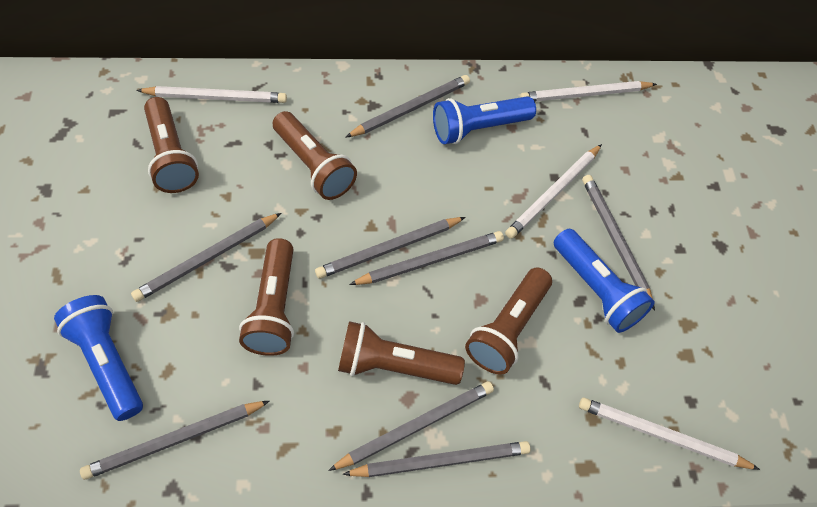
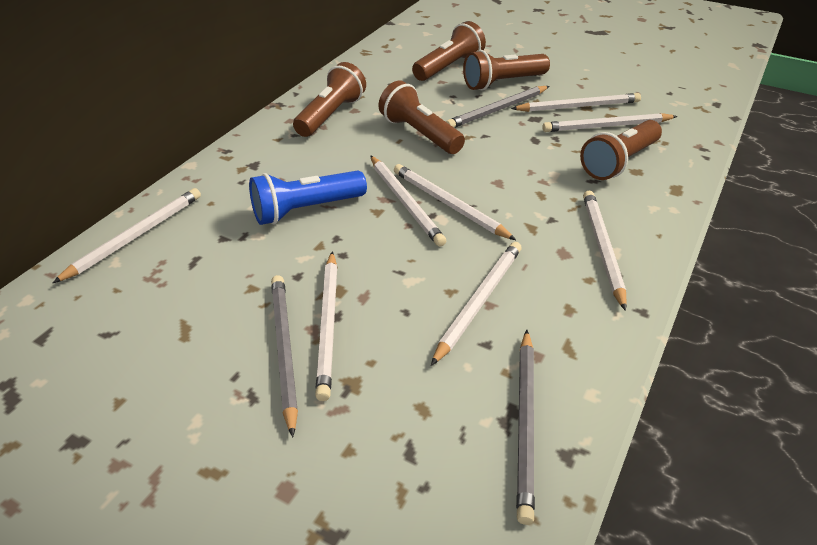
blue flashlight: 3 -> 1
grey pencil: 8 -> 3
white pencil: 4 -> 8

